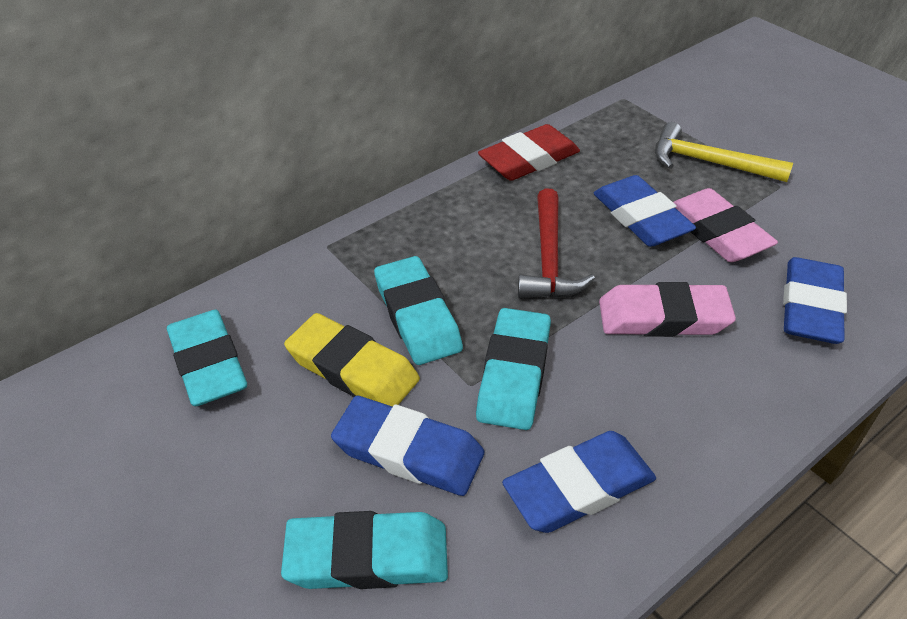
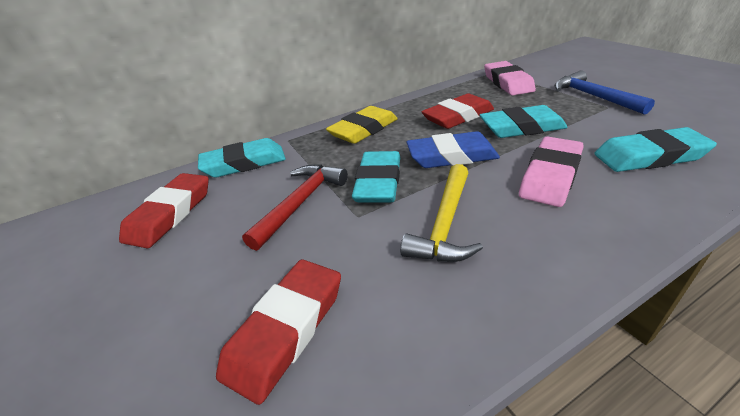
blue eraser: 4 -> 1
blue hammer: 0 -> 1
red eraser: 1 -> 3

